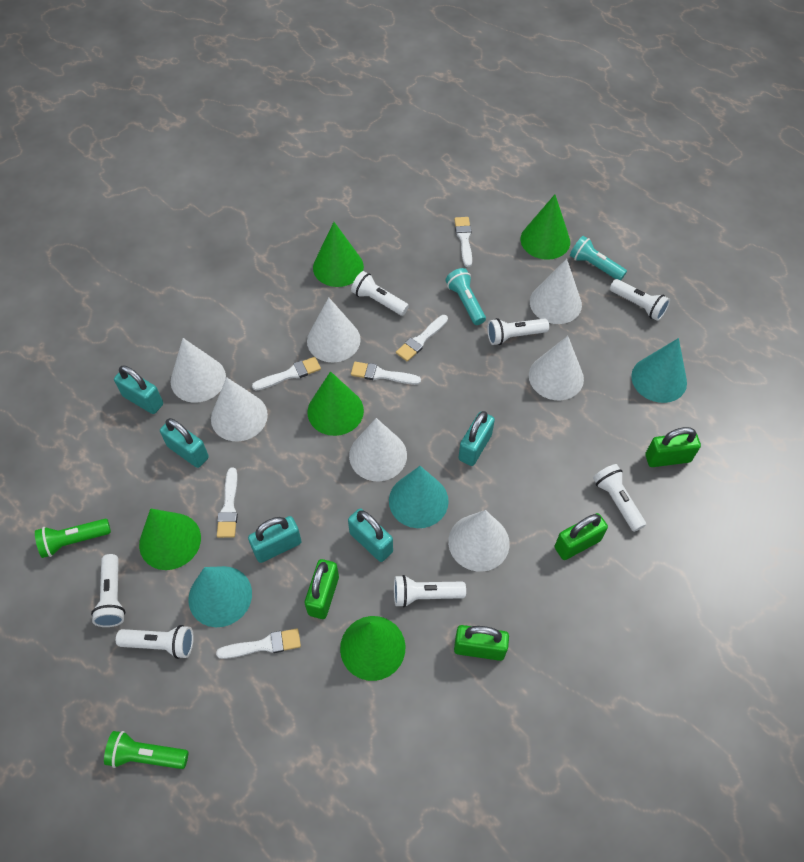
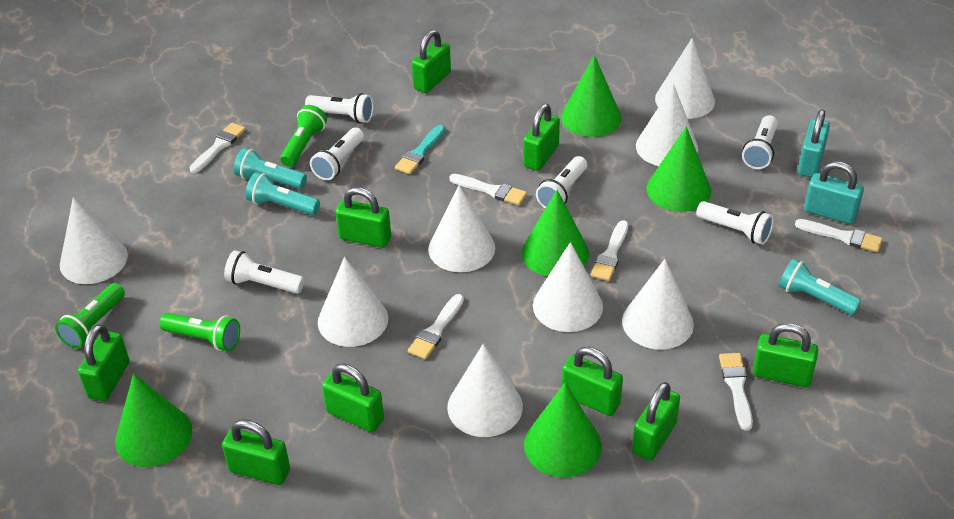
green flashlight: 2 -> 3
green padlock: 4 -> 9
turquoise brush: 0 -> 1
turquoise cone: 3 -> 0
turquoise flashlight: 2 -> 3
turquoise padlock: 5 -> 2
white cone: 7 -> 8
white flashlight: 7 -> 6

